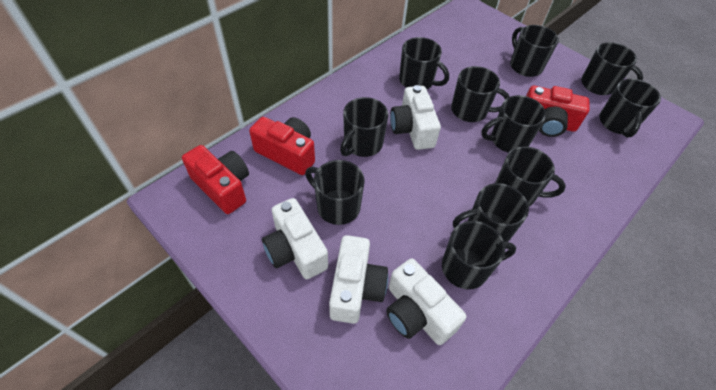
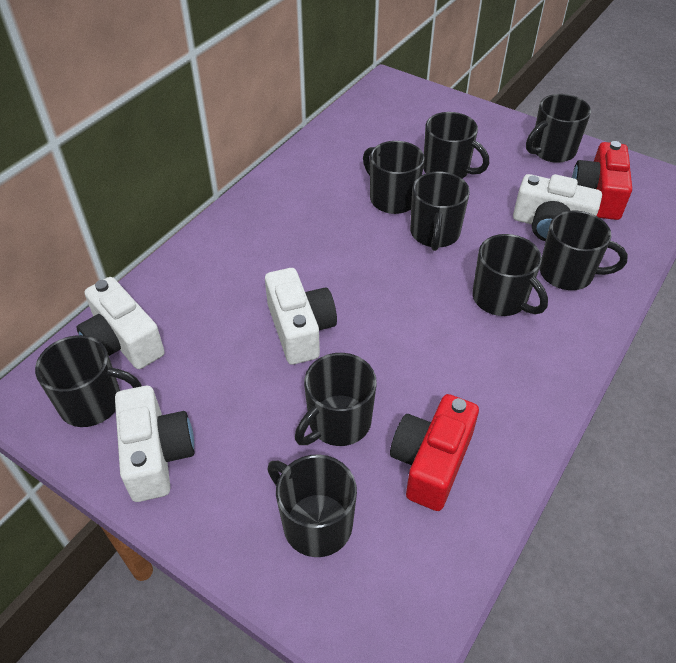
black mug: 11 -> 9
red camera: 3 -> 2

